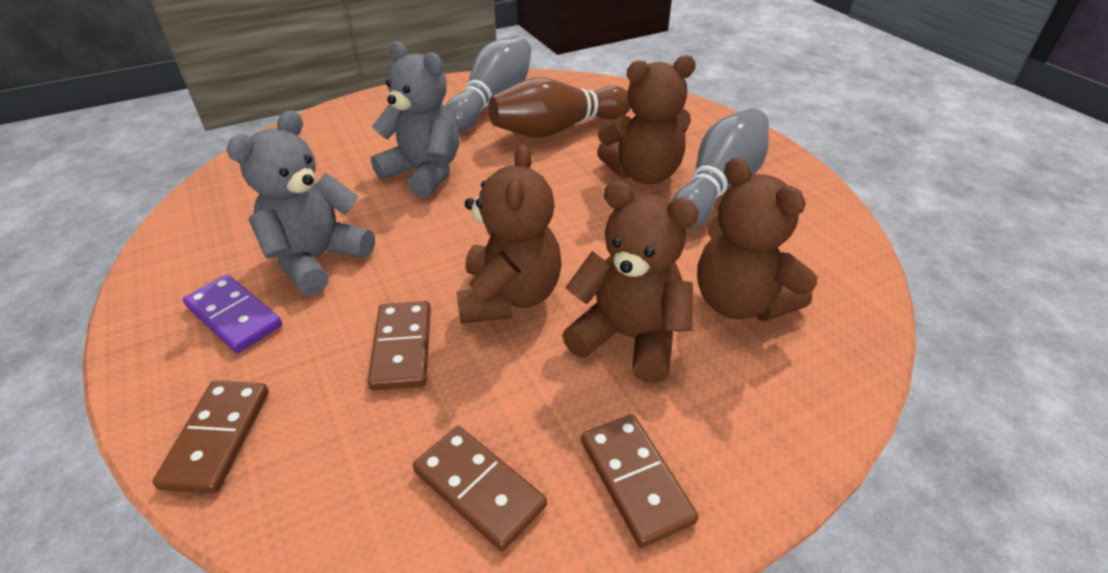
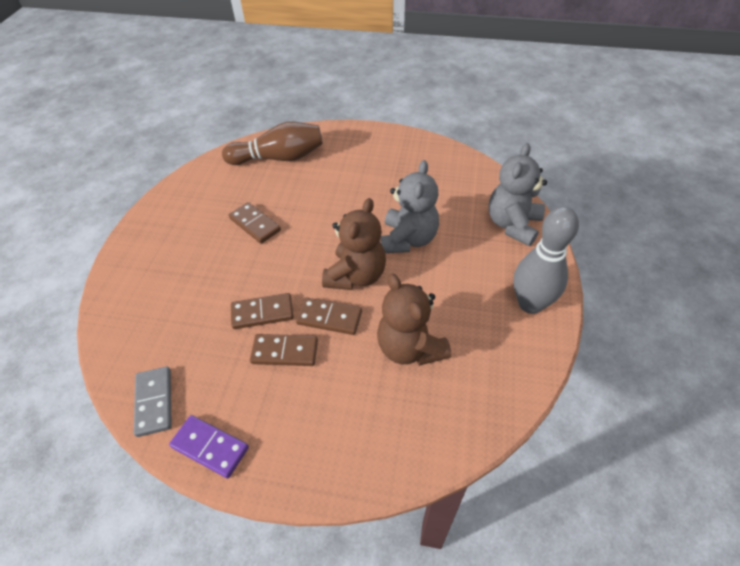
brown teddy bear: 4 -> 2
grey bowling pin: 2 -> 1
grey domino: 0 -> 1

